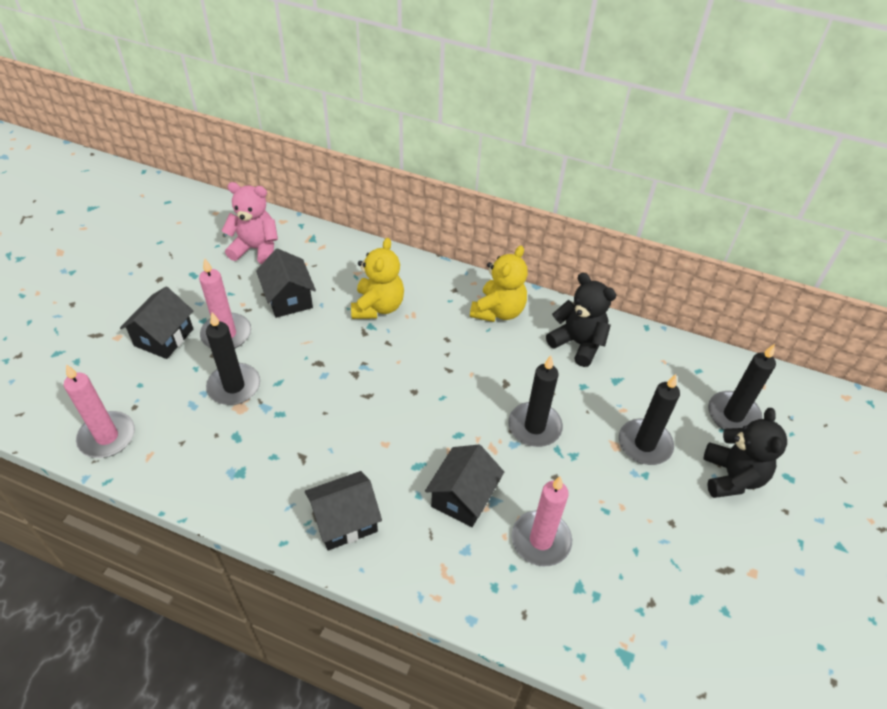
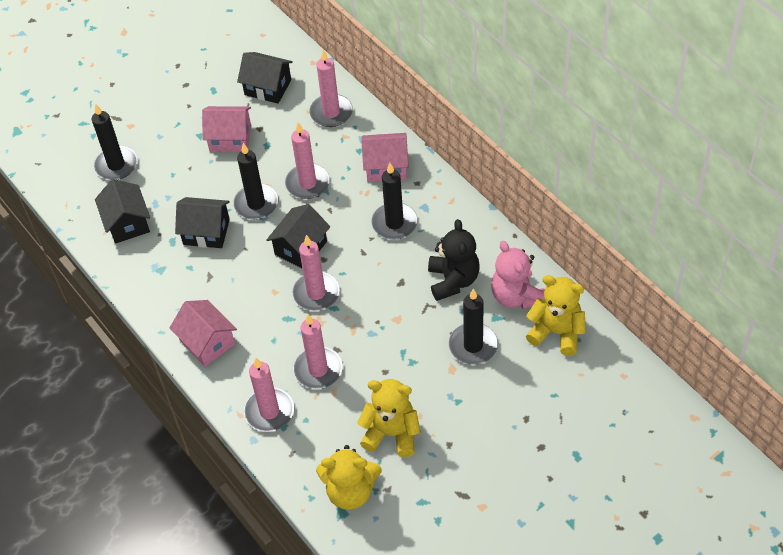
black teddy bear: 2 -> 1
pink candle: 3 -> 5
pink house: 0 -> 3
yellow teddy bear: 2 -> 3

